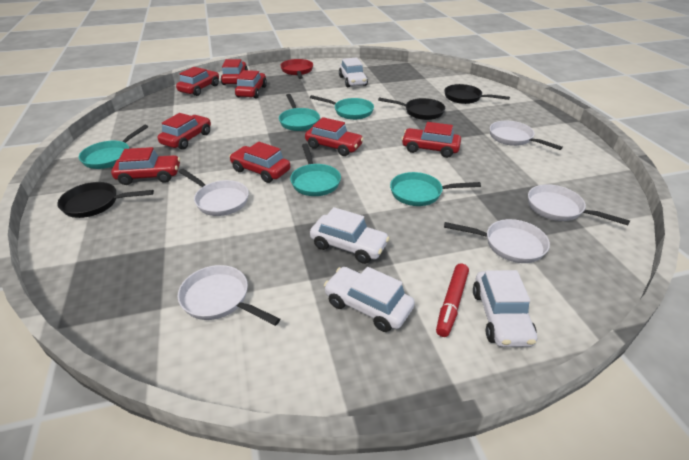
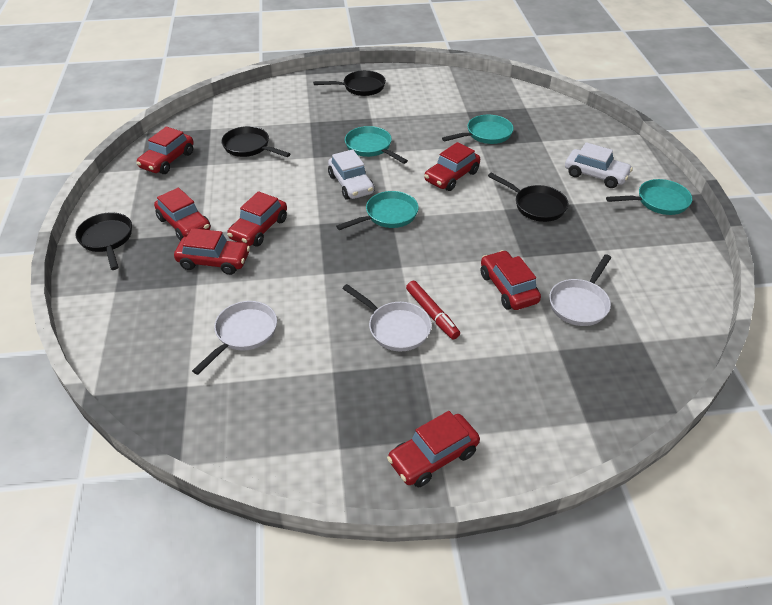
black pan: 3 -> 4
red car: 8 -> 7
red pan: 1 -> 0
turquoise pan: 5 -> 4
white car: 4 -> 2
white pan: 5 -> 3

